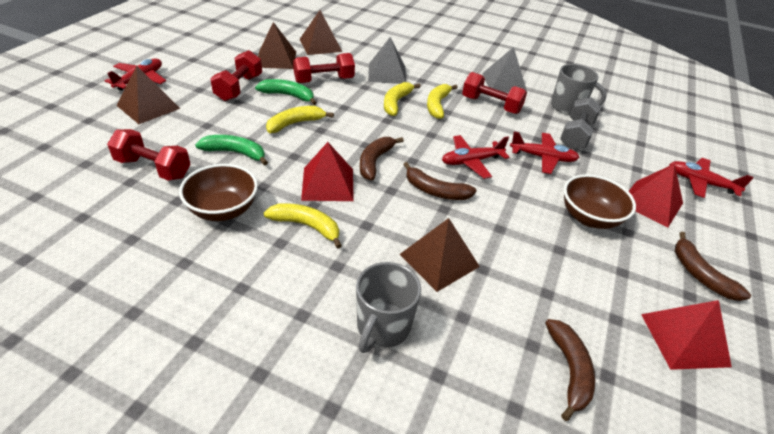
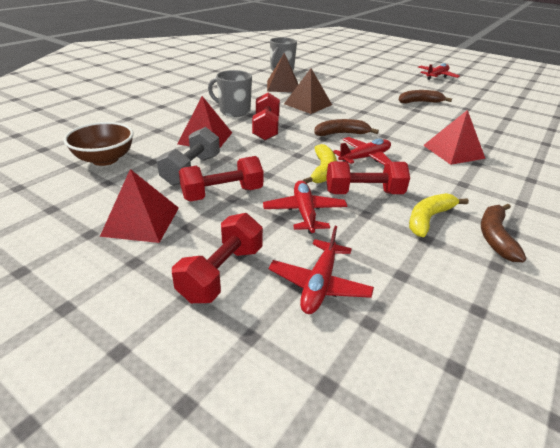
brown banana: 4 -> 3
brown bowl: 2 -> 1
brown pyramid: 4 -> 2
green banana: 2 -> 0
grey pyramid: 2 -> 0
yellow banana: 4 -> 2

